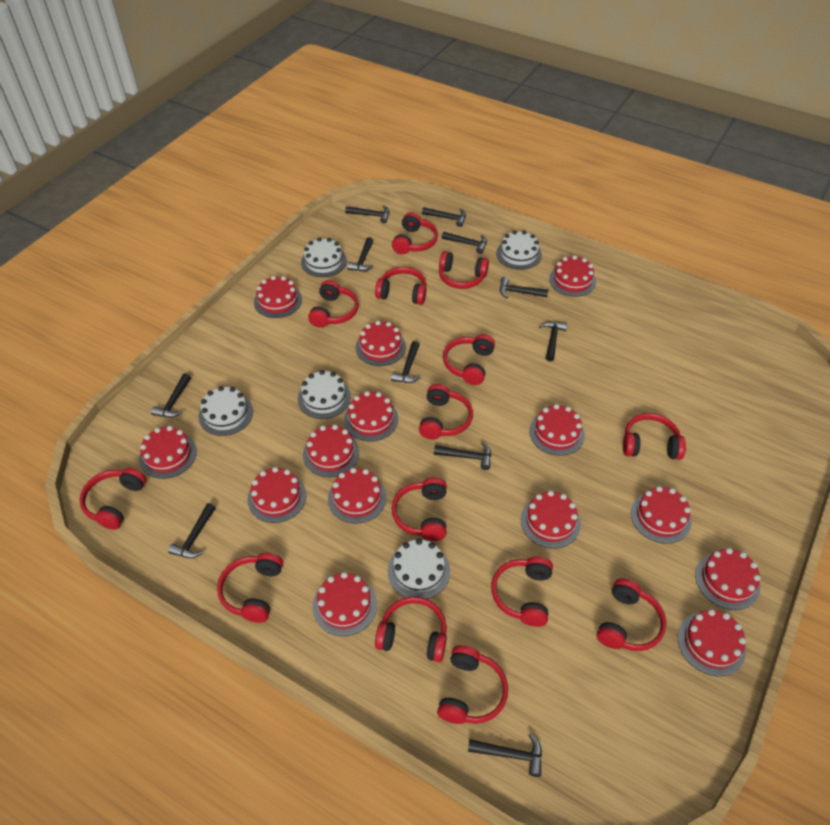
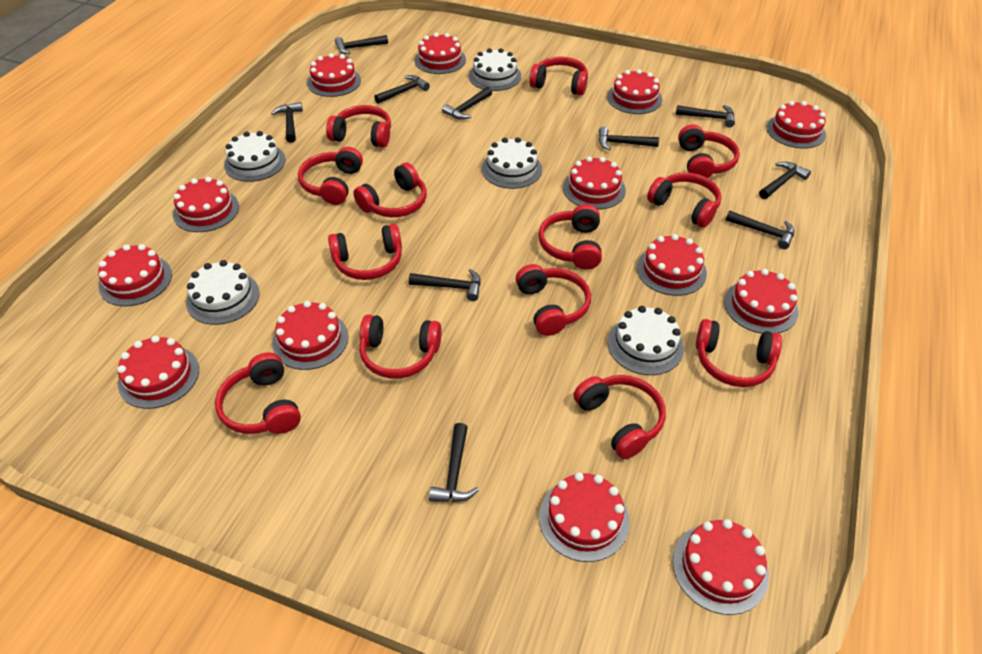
black hammer: 11 -> 10
red cake: 14 -> 13
red headphones: 14 -> 13

